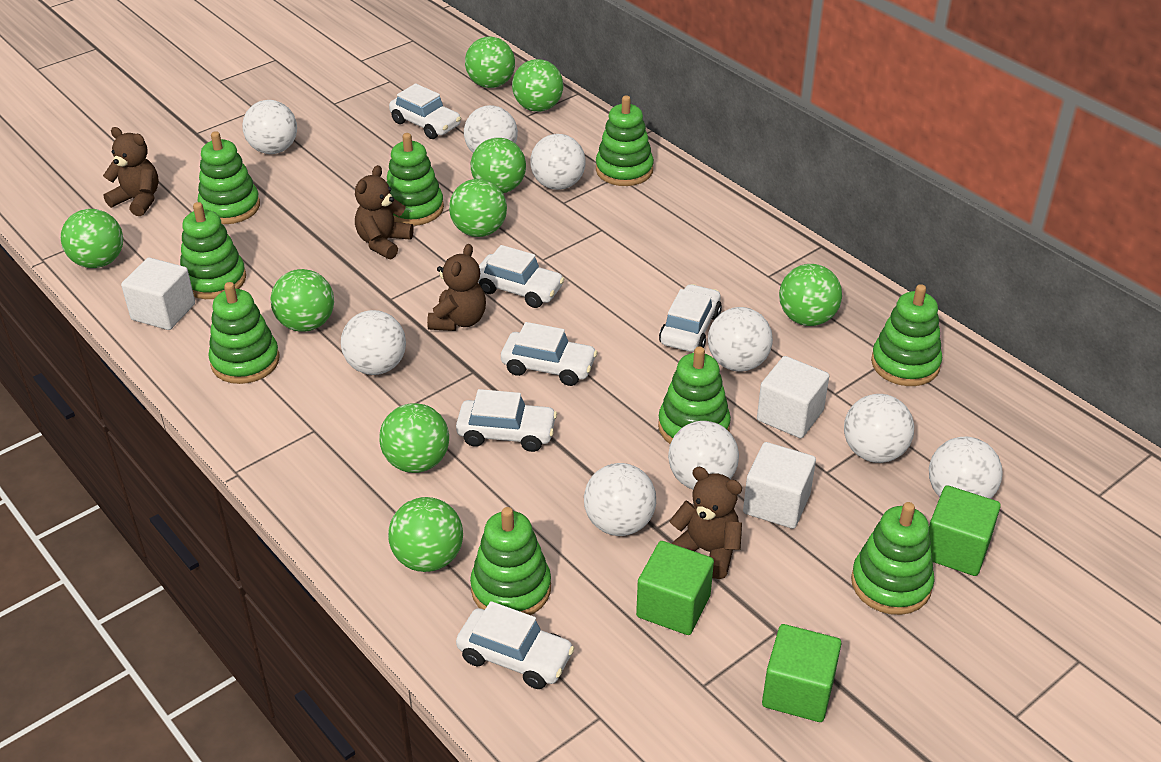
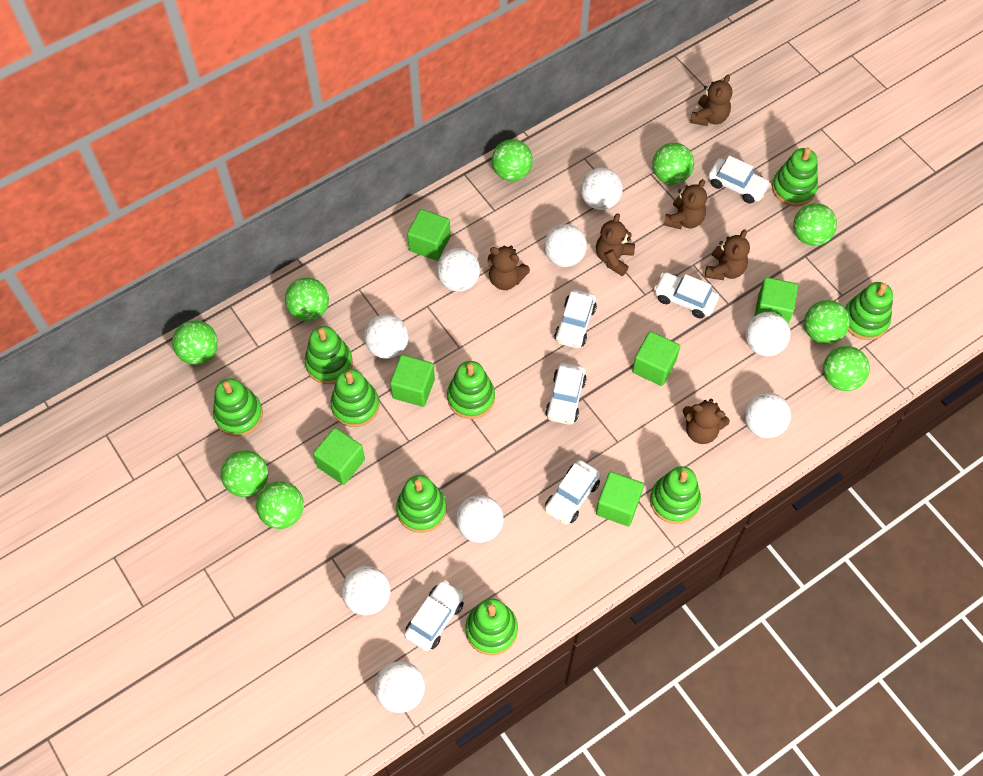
brown teddy bear: 4 -> 6
green cube: 3 -> 6
white cube: 3 -> 0

